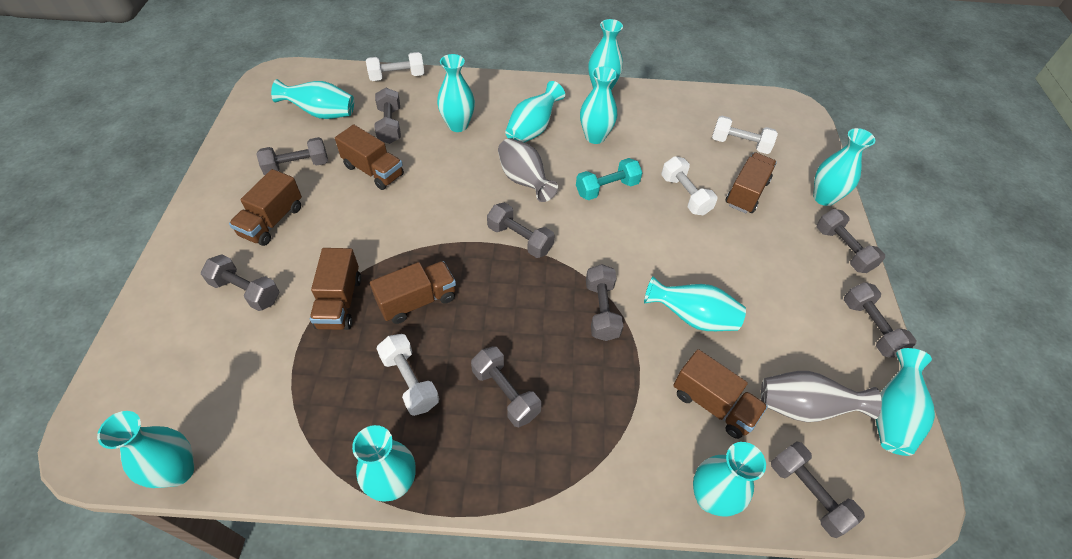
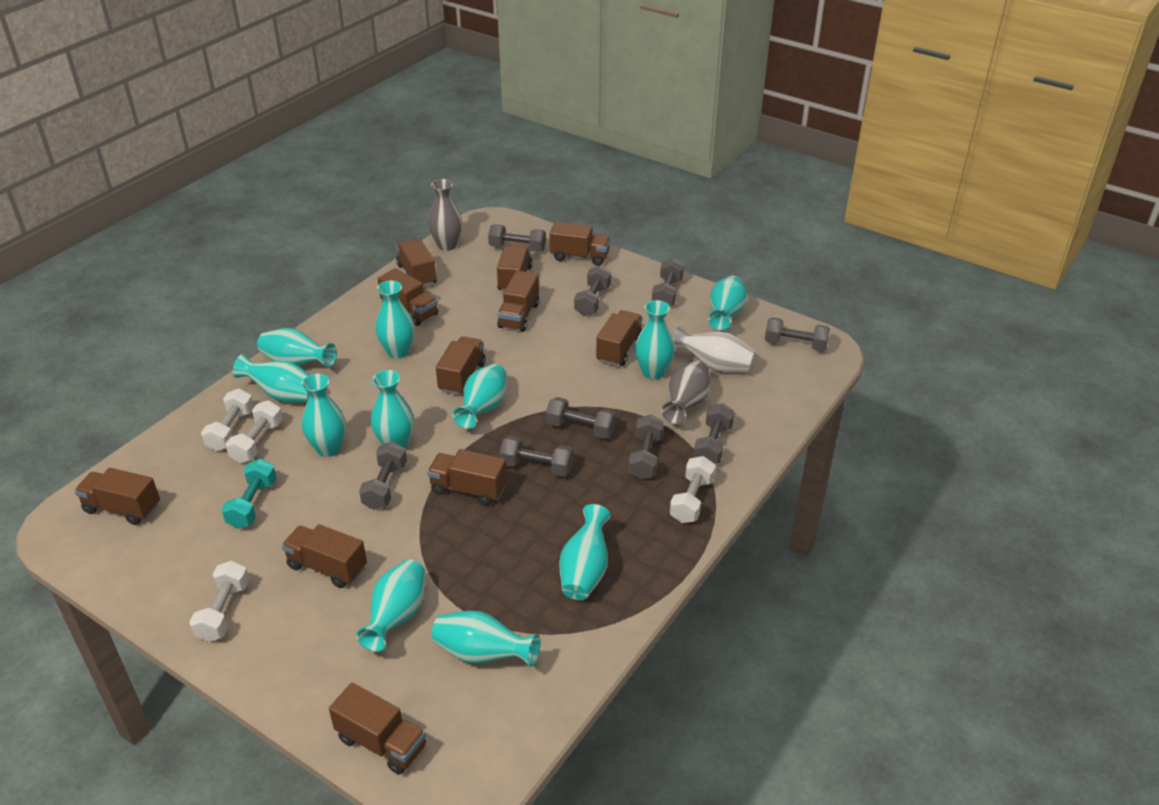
brown truck: 6 -> 11
white vase: 0 -> 1

